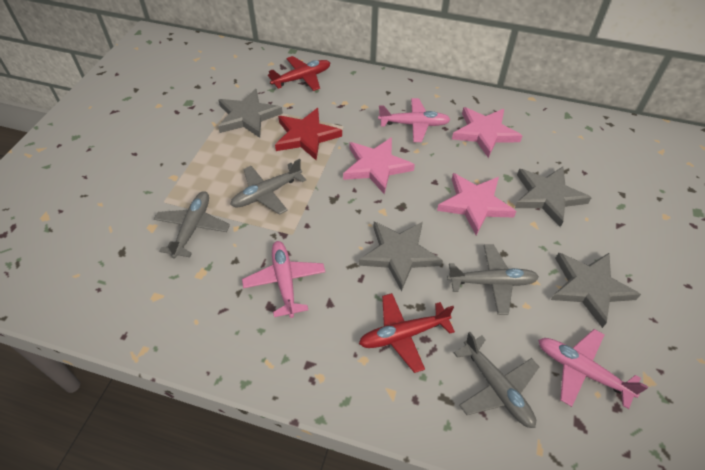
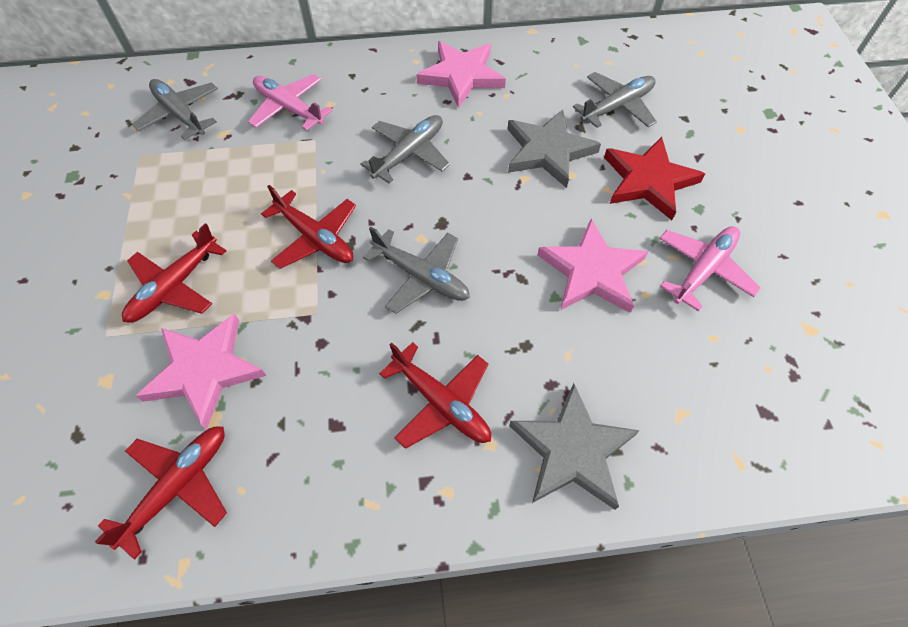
grey star: 4 -> 2
pink plane: 3 -> 2
red plane: 2 -> 4

